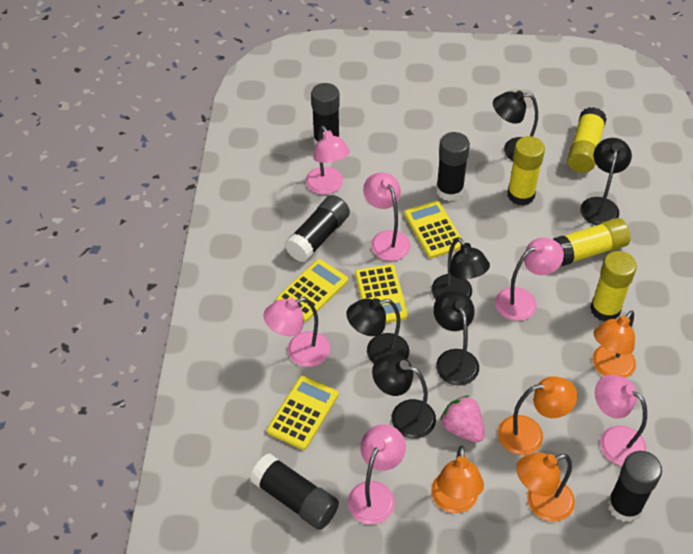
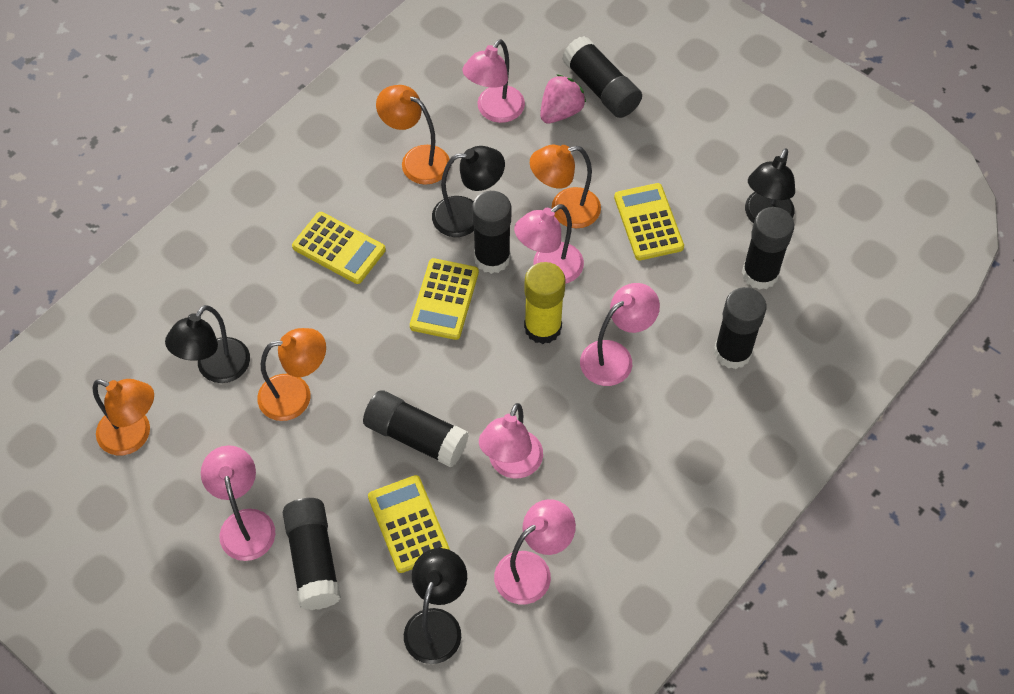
black glue stick: 5 -> 6
black lamp: 6 -> 4
yellow glue stick: 4 -> 1

